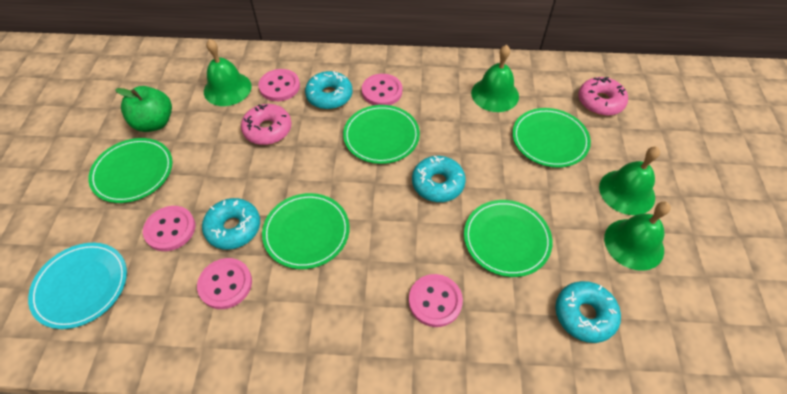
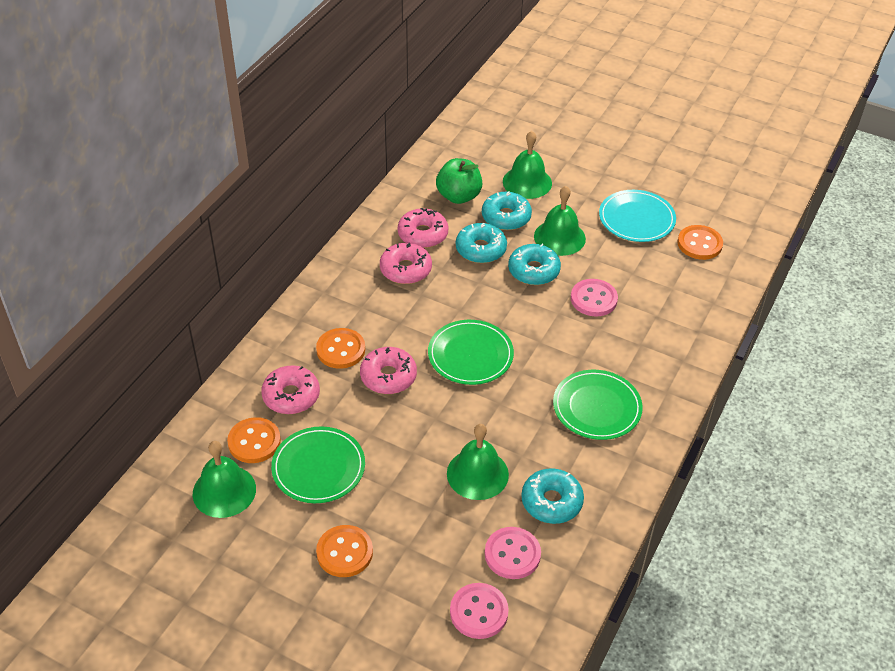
green plate: 5 -> 3
orange button: 0 -> 4
pink button: 5 -> 3
pink donut: 2 -> 4

